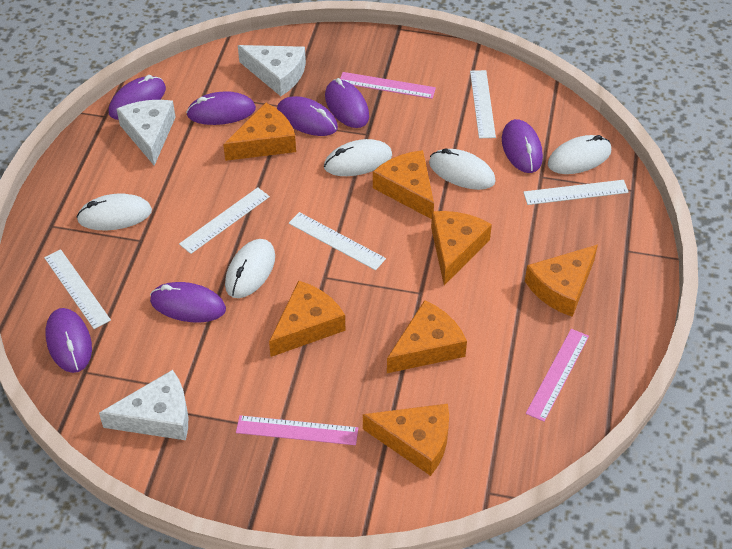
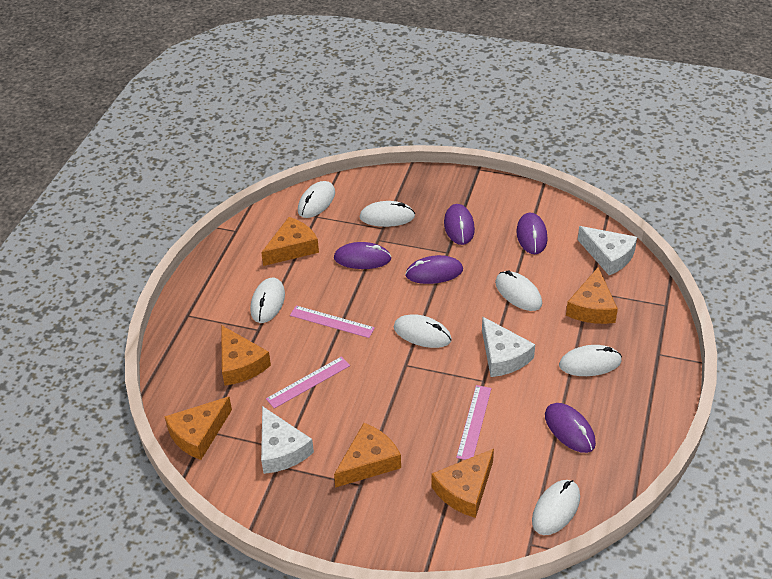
orange cheese: 7 -> 6
purple mouse: 7 -> 5
white mouse: 5 -> 7
white ruler: 5 -> 0

